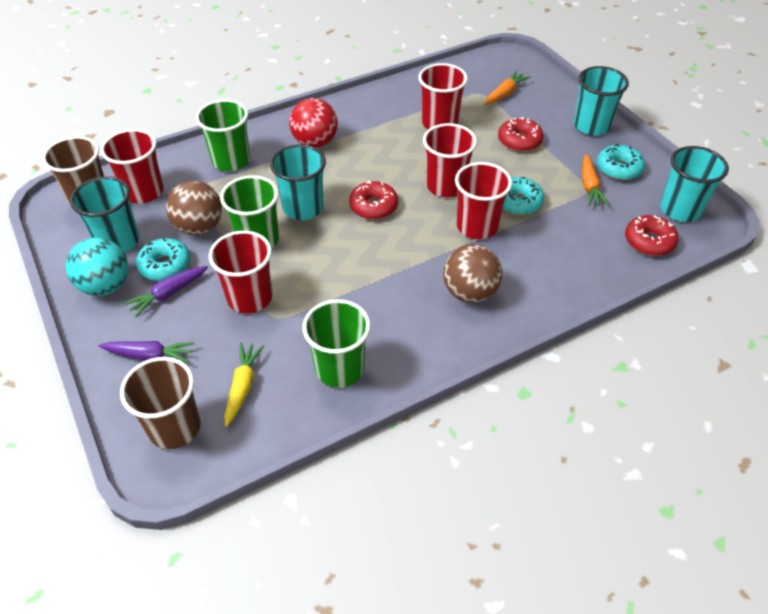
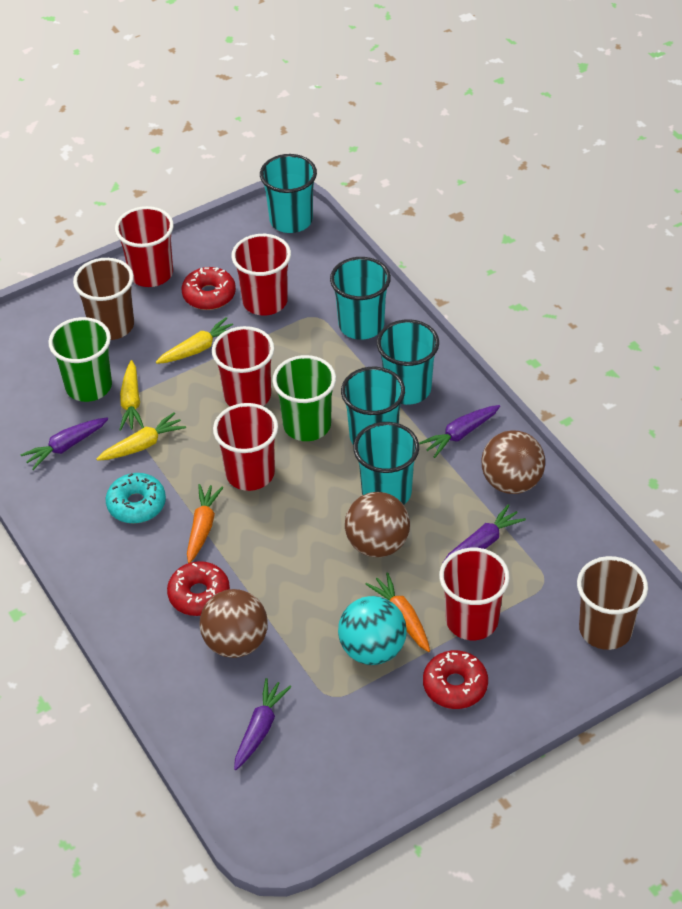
brown ball: 2 -> 3
green cup: 3 -> 2
purple carrot: 2 -> 4
red ball: 1 -> 0
turquoise cup: 4 -> 5
turquoise donut: 3 -> 1
yellow carrot: 1 -> 3

